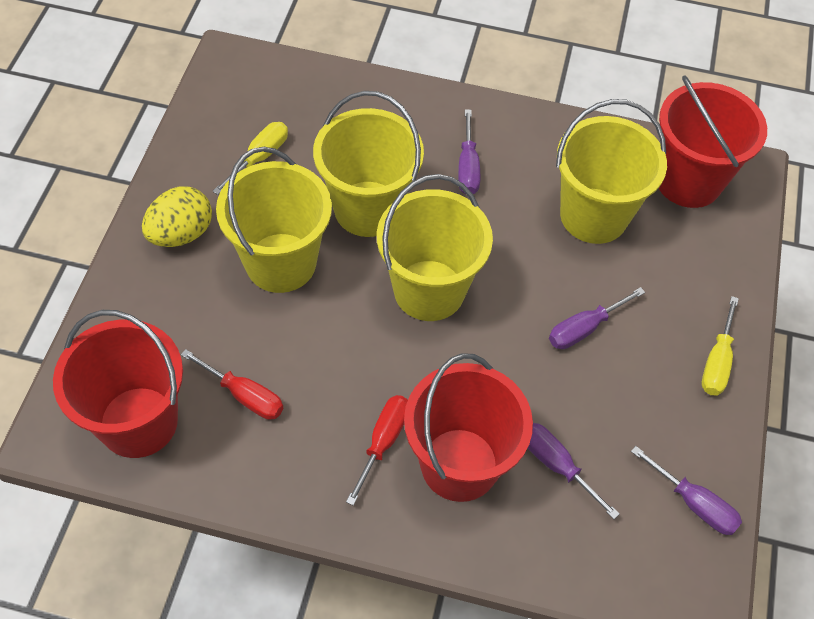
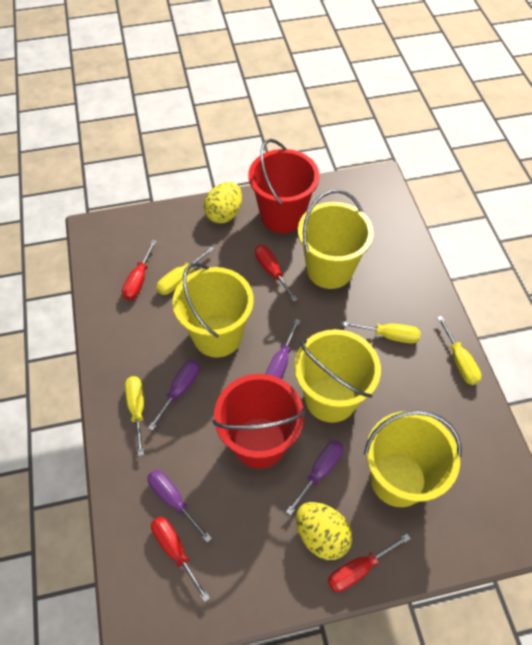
red bucket: 3 -> 2
red screwdriver: 2 -> 4
yellow egg: 1 -> 2
yellow screwdriver: 2 -> 4

